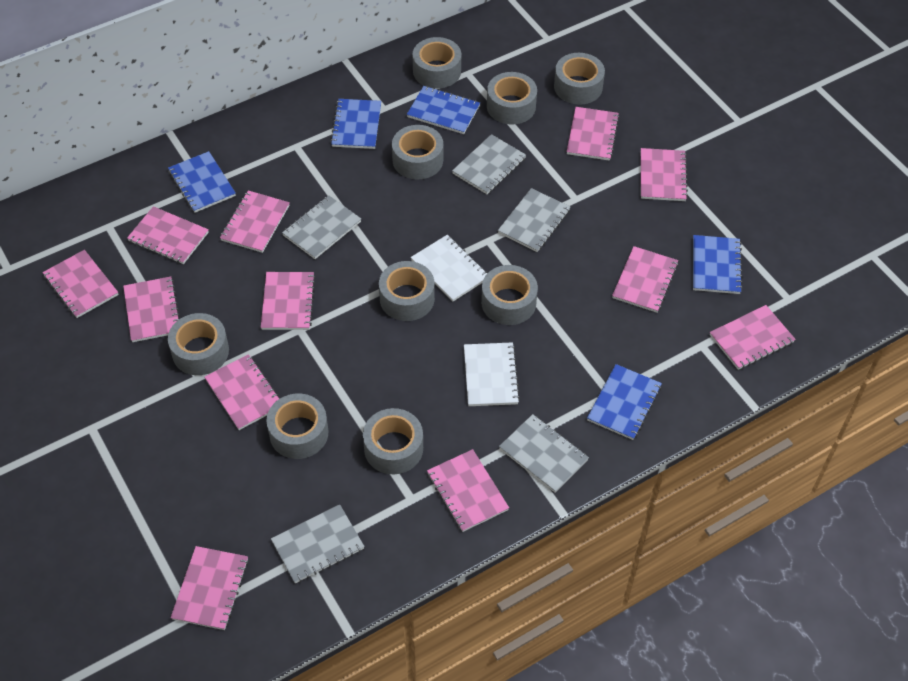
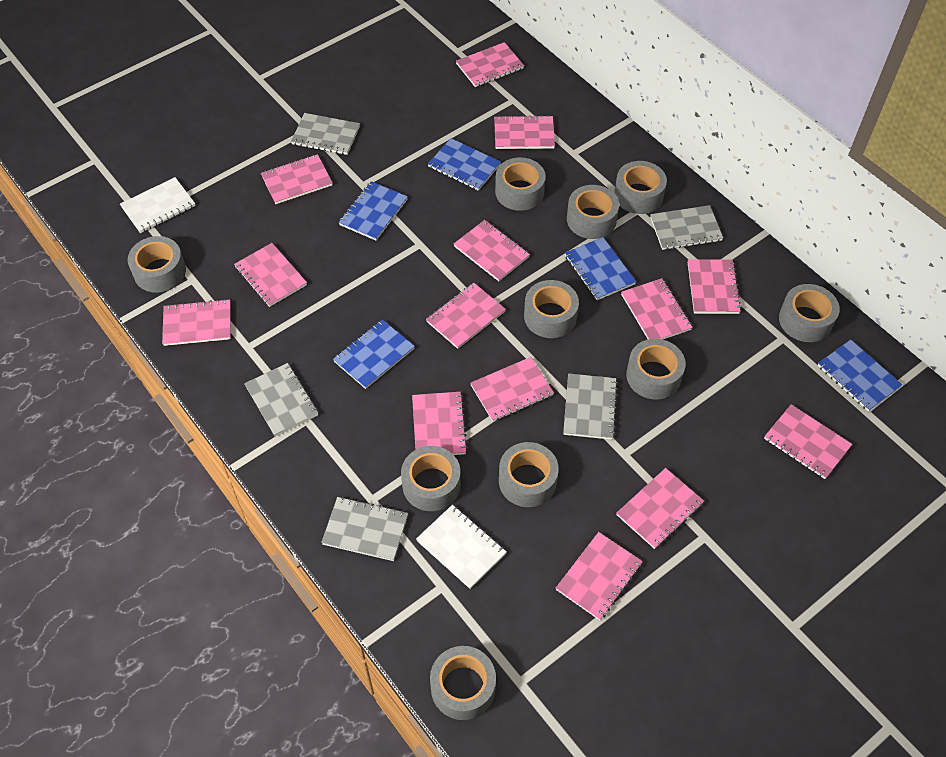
grey tape: 9 -> 10
pink notebook: 12 -> 14

